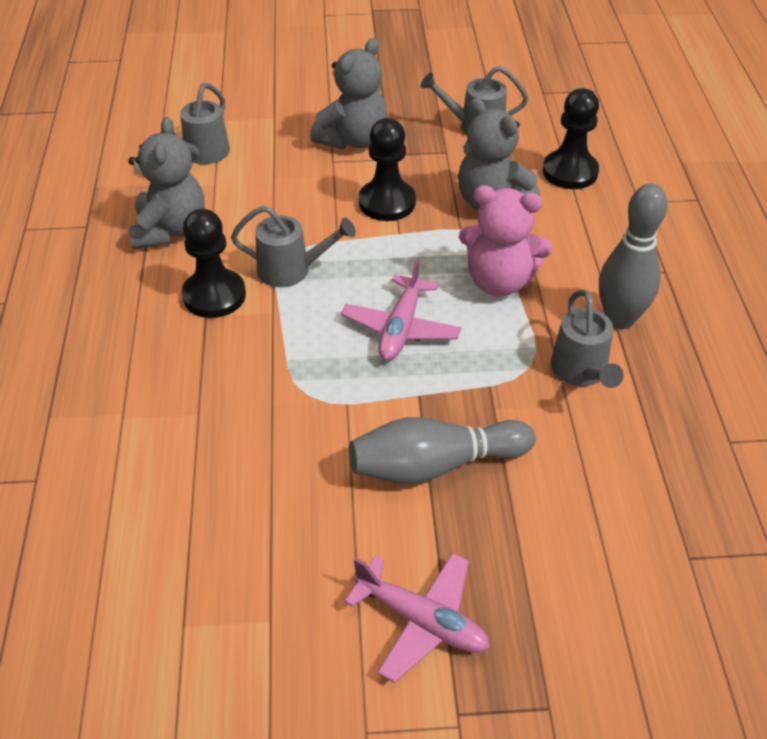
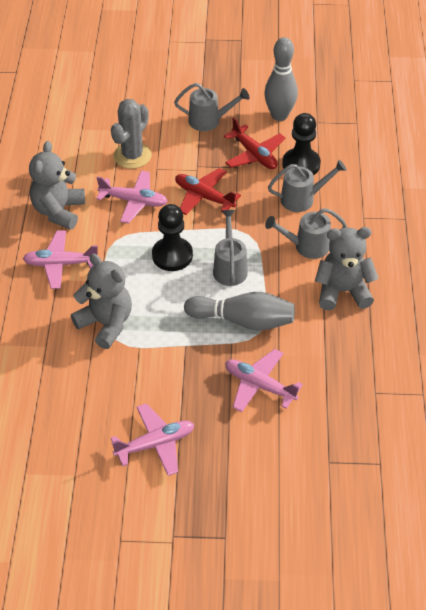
black pawn: 3 -> 2
grey cactus: 0 -> 1
pink plane: 2 -> 4
pink teddy bear: 1 -> 0
red plane: 0 -> 2

